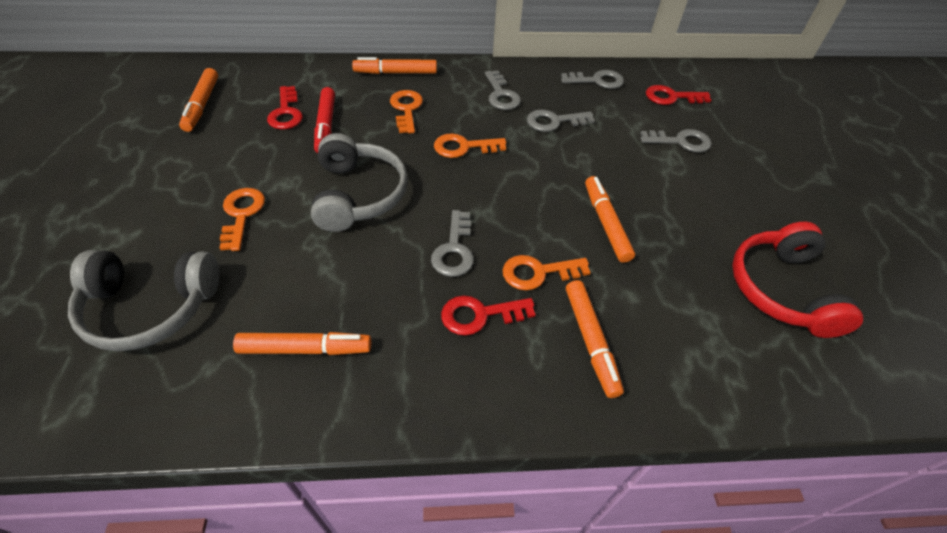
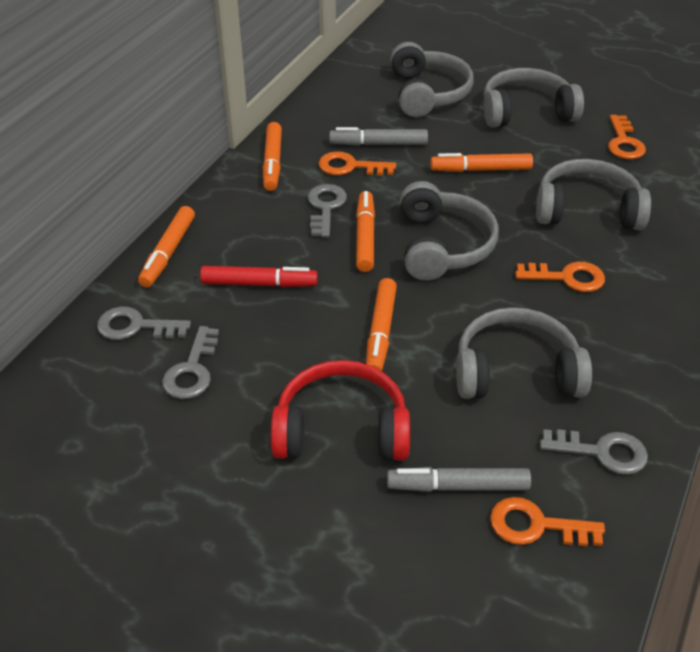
grey headphones: 2 -> 5
grey key: 5 -> 4
grey marker: 0 -> 2
red key: 3 -> 0

